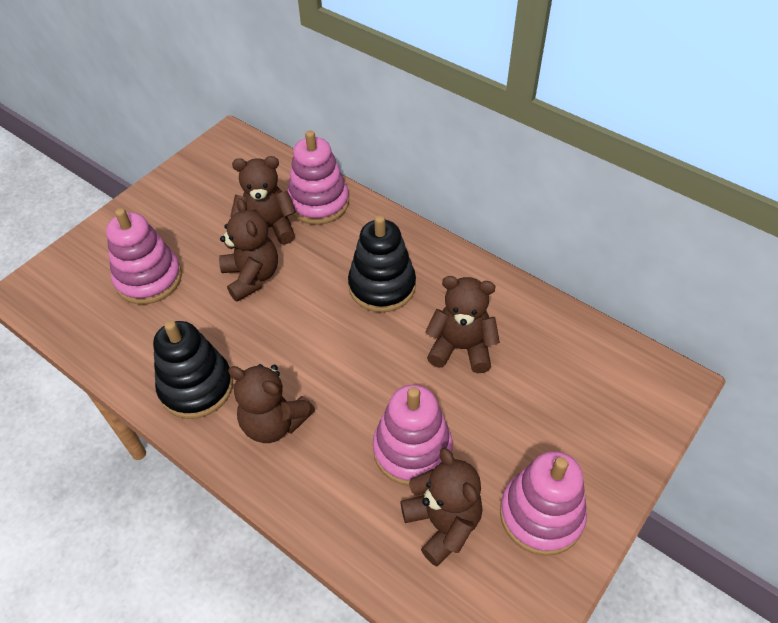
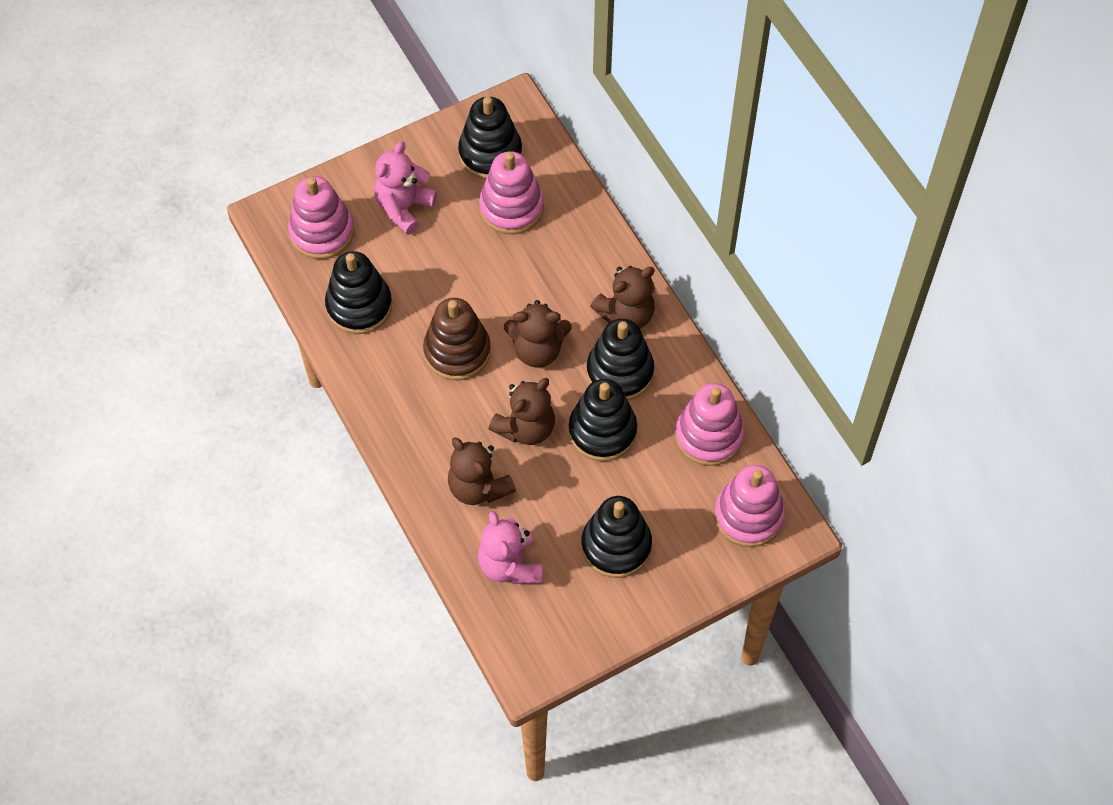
black stacking toy: 2 -> 5
brown stacking toy: 0 -> 1
brown teddy bear: 5 -> 4
pink teddy bear: 0 -> 2

